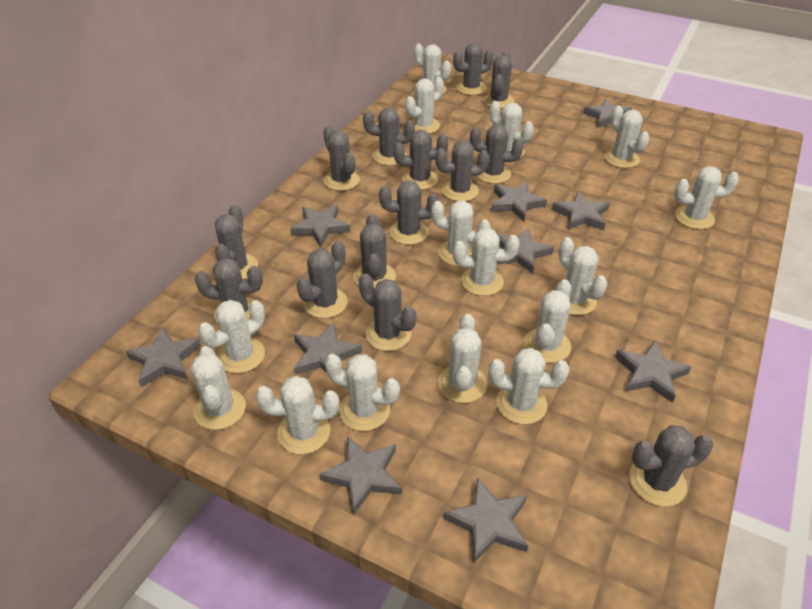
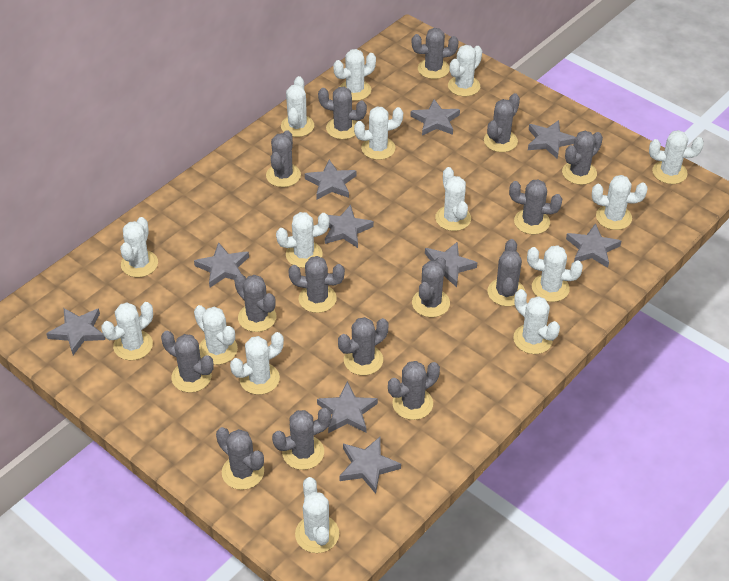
grey cactus: 14 -> 15

